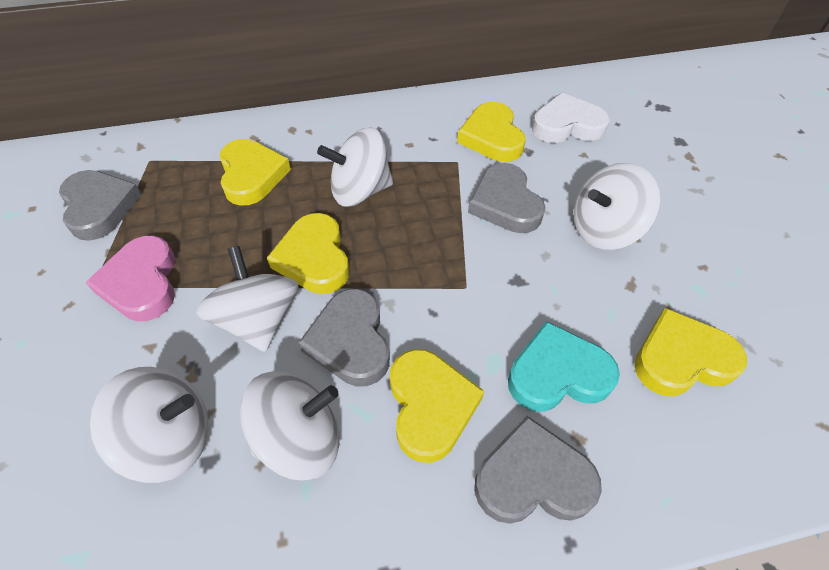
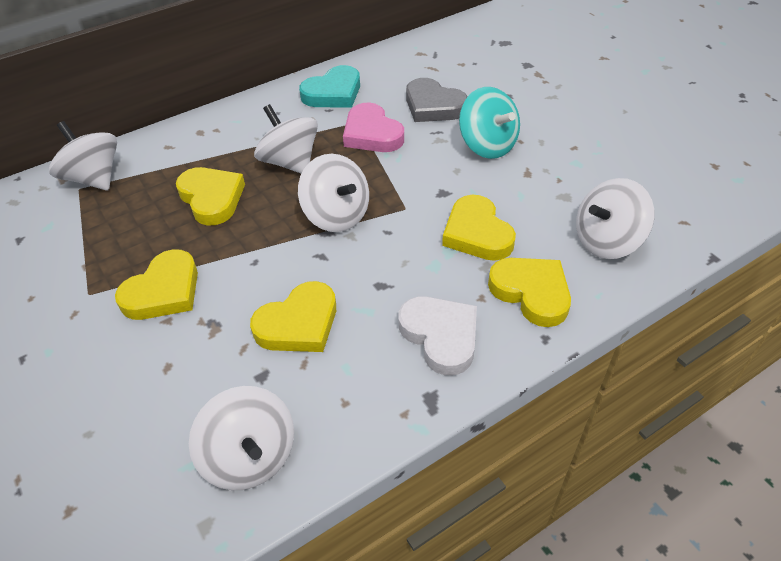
grey heart: 4 -> 1
turquoise spinning top: 0 -> 1

